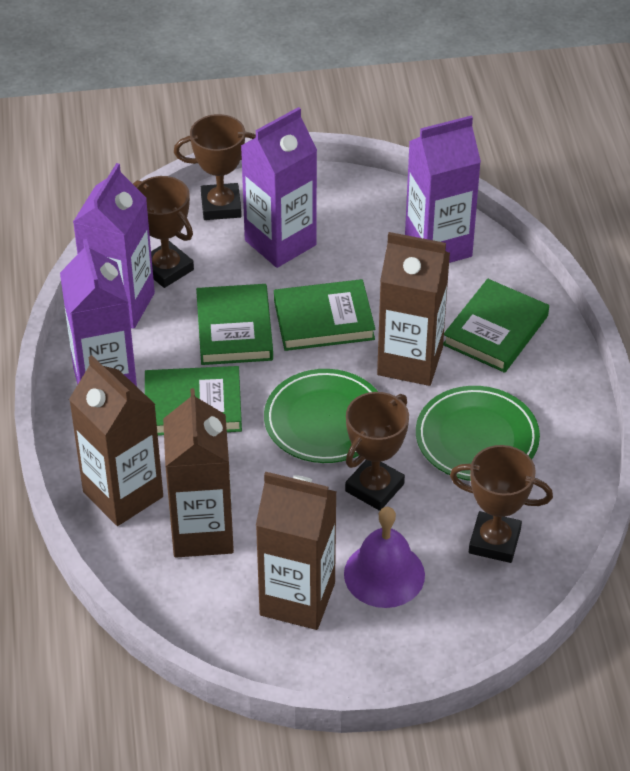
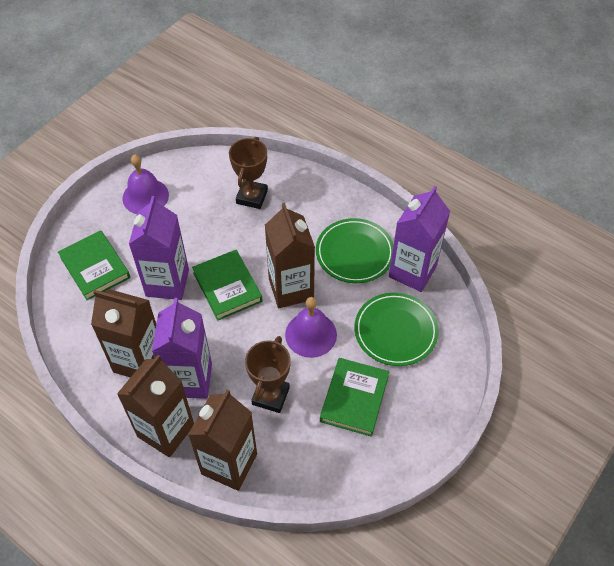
brown trophy: 4 -> 2
green book: 4 -> 3
purple bell: 1 -> 2
purple carton: 4 -> 3

